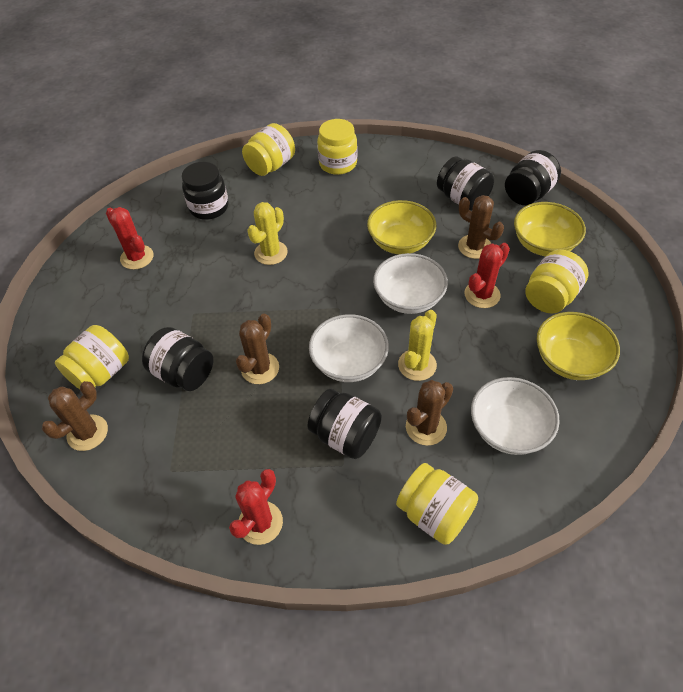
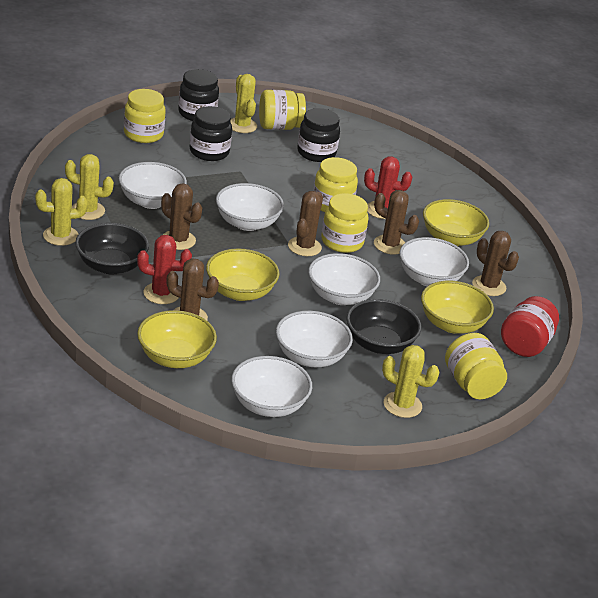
black bowl: 0 -> 2
black jar: 5 -> 3
brown cactus: 4 -> 5
red cactus: 3 -> 2
red jar: 0 -> 1
white bowl: 3 -> 6
yellow bowl: 3 -> 4
yellow cactus: 2 -> 4

